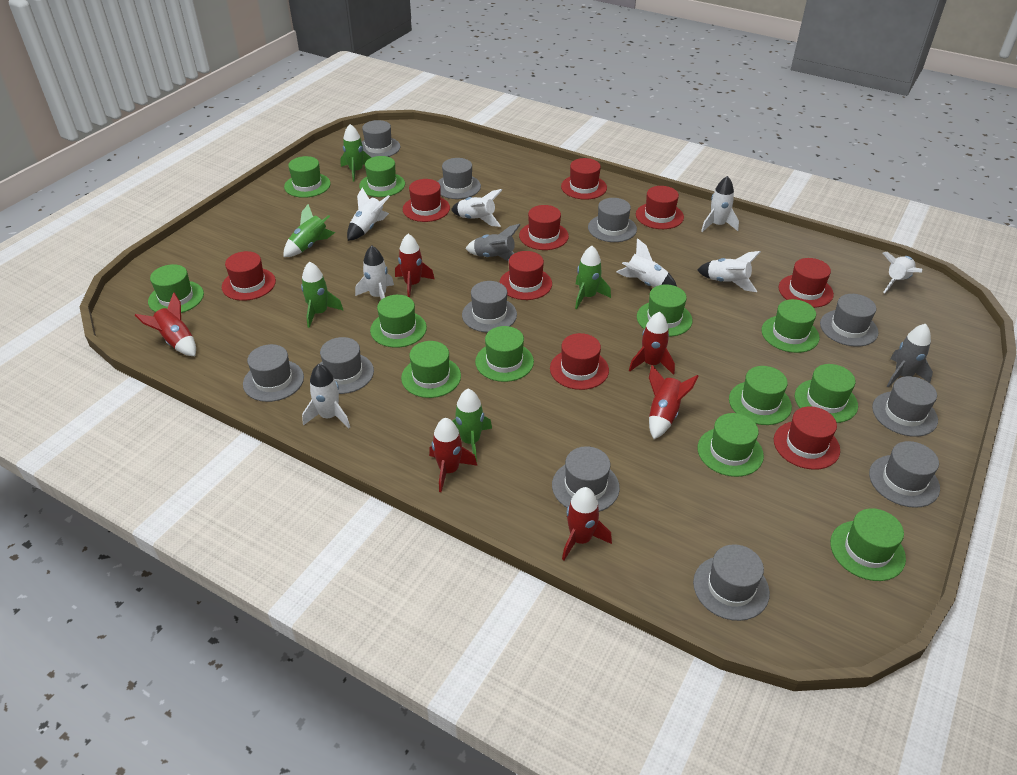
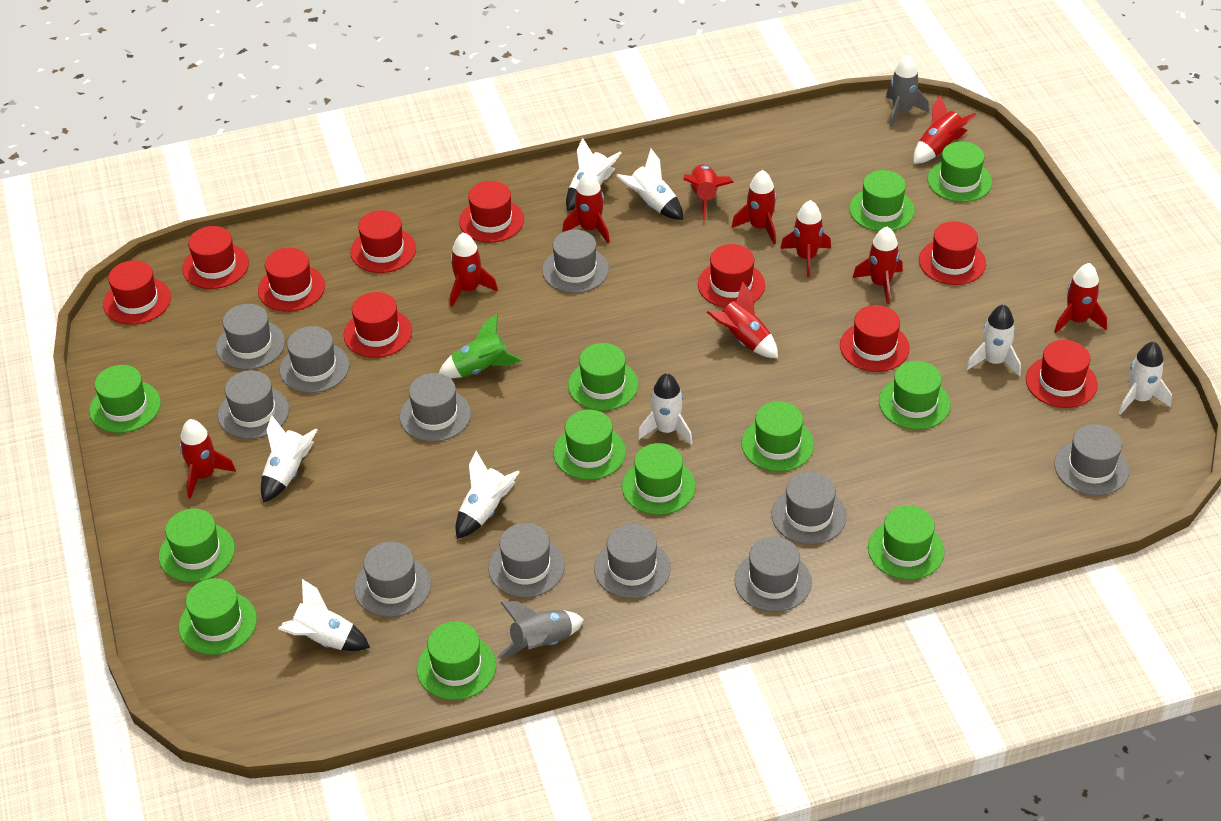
green rocket: 5 -> 1
red hat: 9 -> 10
red rocket: 6 -> 10

